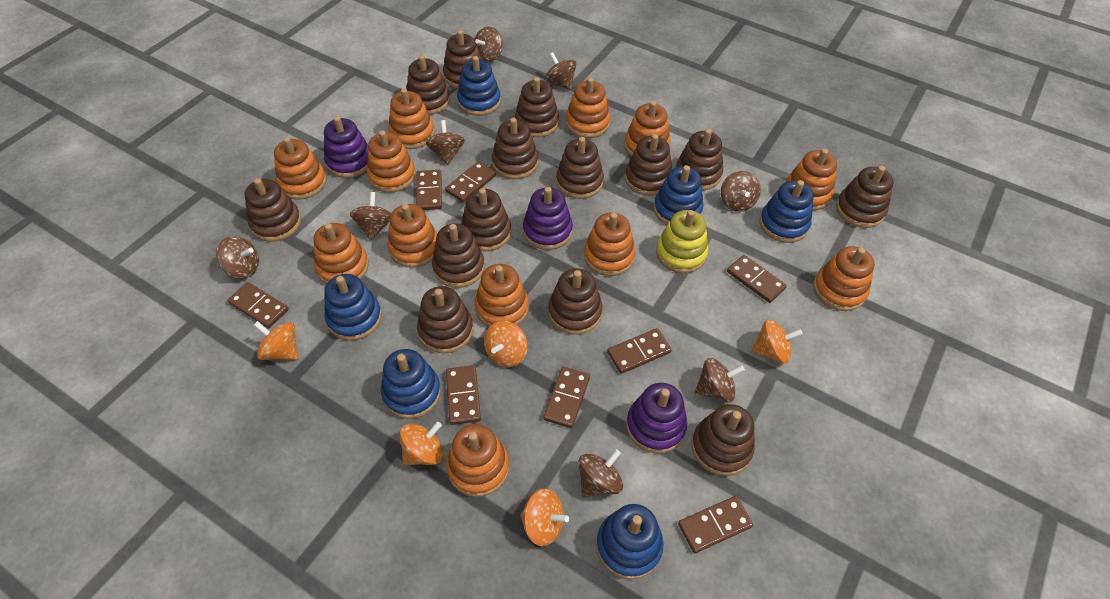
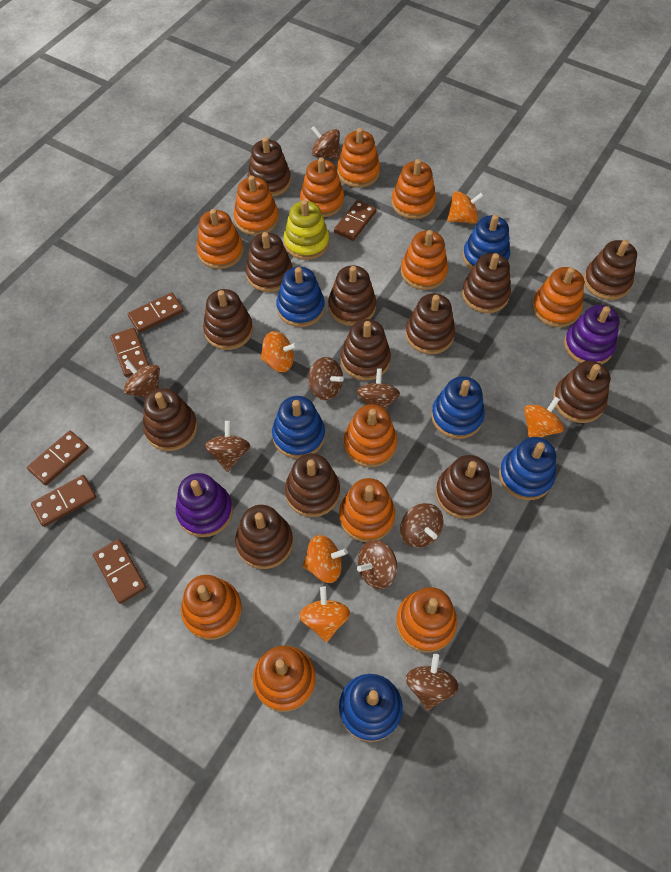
brown domino: 8 -> 6
brown stacking toy: 14 -> 13
purple stacking toy: 3 -> 2

